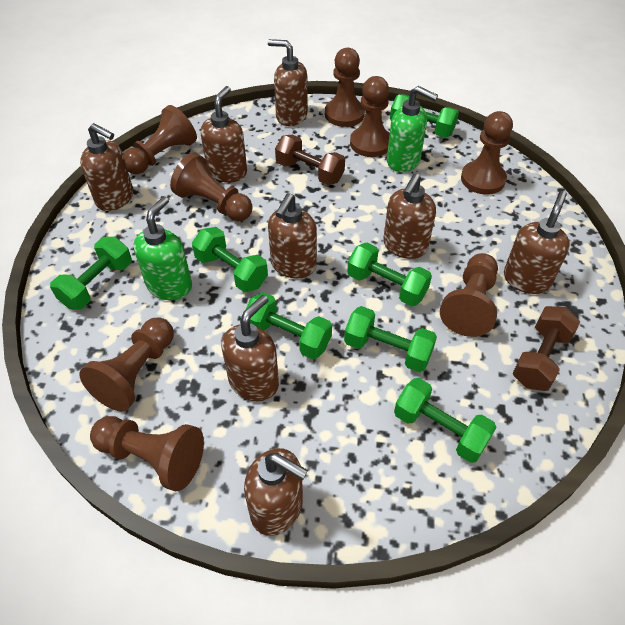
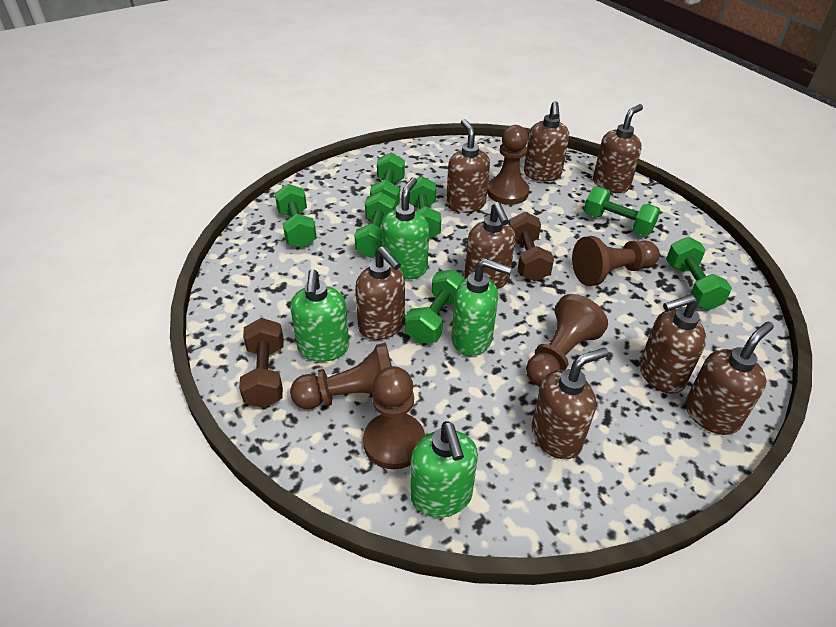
brown pawn: 8 -> 5
green soap dispenser: 2 -> 4

